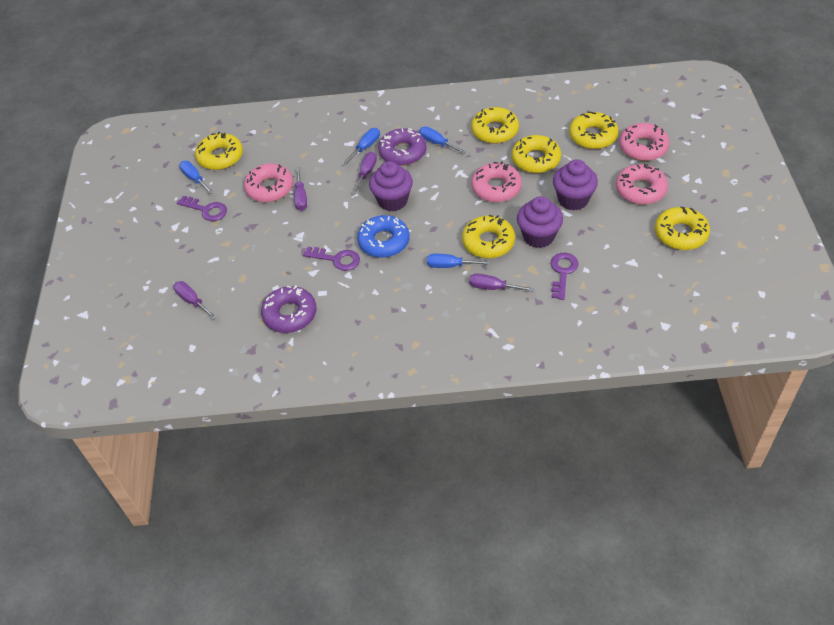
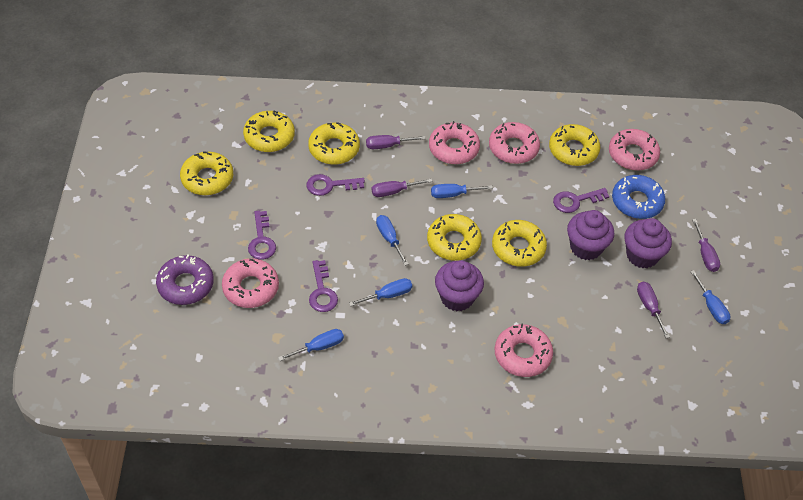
blue screwdriver: 4 -> 5
pink donut: 4 -> 5
purple donut: 2 -> 1
purple key: 3 -> 4

